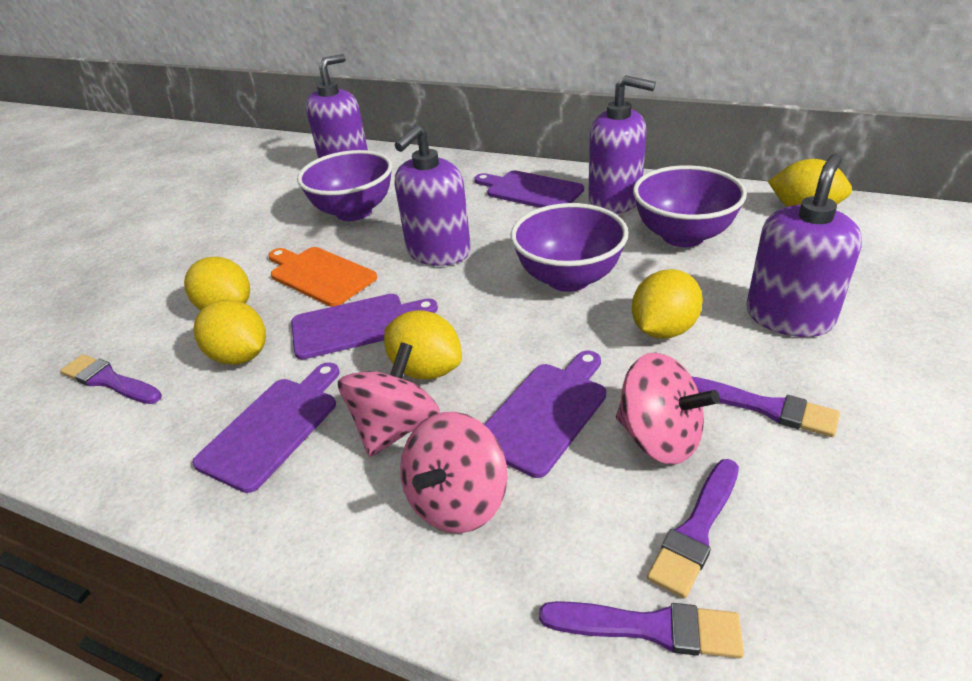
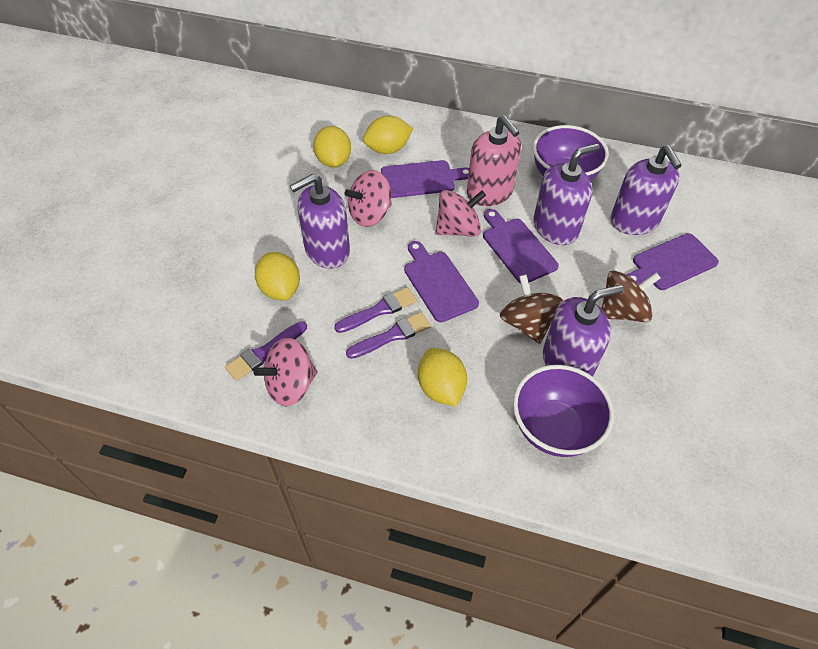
brown spinning top: 0 -> 2
orange cutting board: 1 -> 0
pink soap dispenser: 0 -> 1
purple bowl: 3 -> 2
purple brush: 4 -> 3
yellow lemon: 5 -> 4

